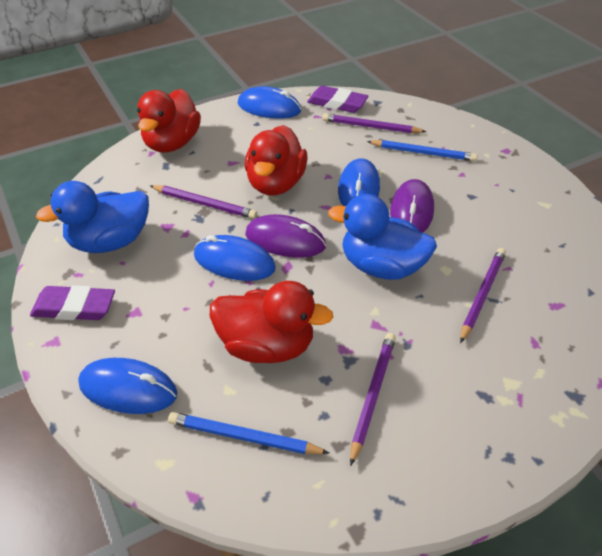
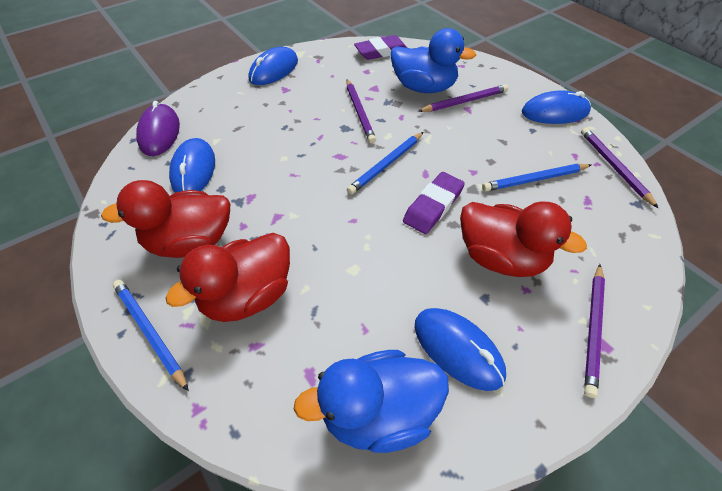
blue pencil: 2 -> 3
purple mouse: 2 -> 1

